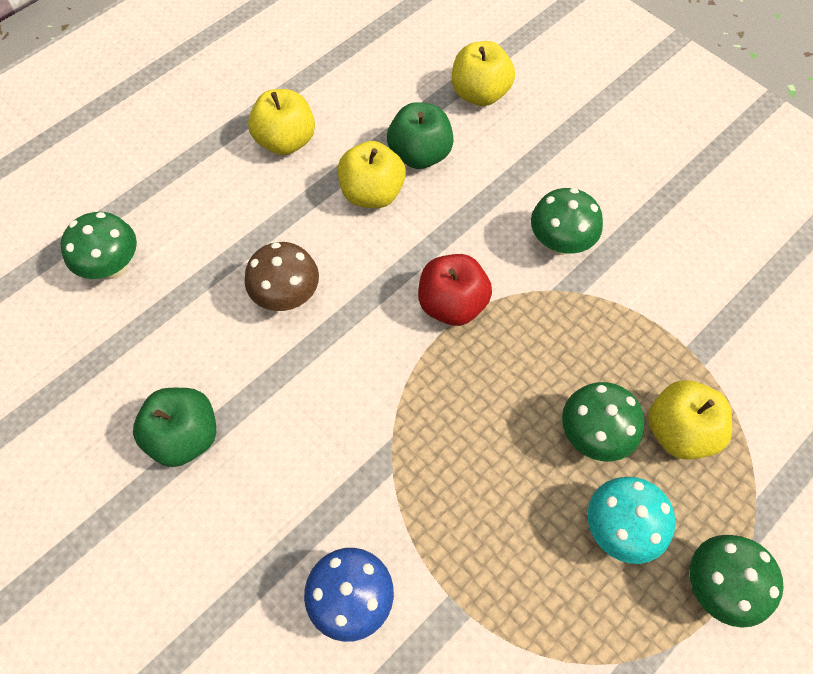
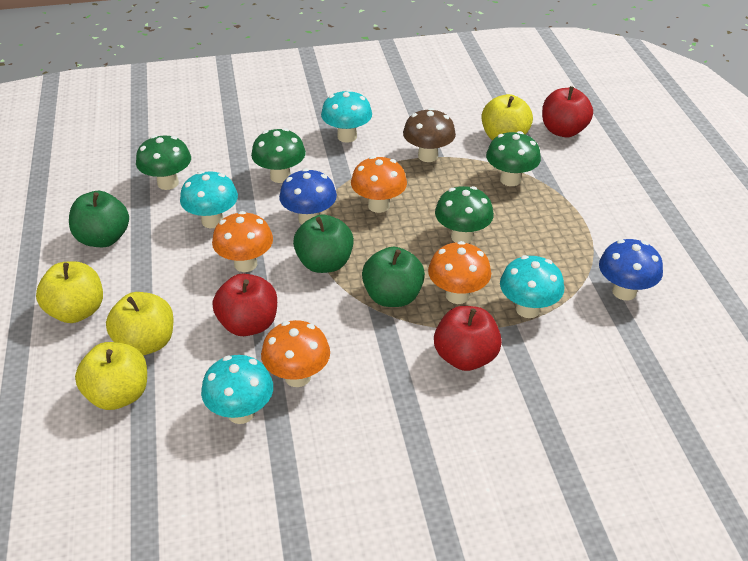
blue mushroom: 1 -> 2
green apple: 2 -> 3
orange mushroom: 0 -> 4
red apple: 1 -> 3
turquoise mushroom: 1 -> 4

